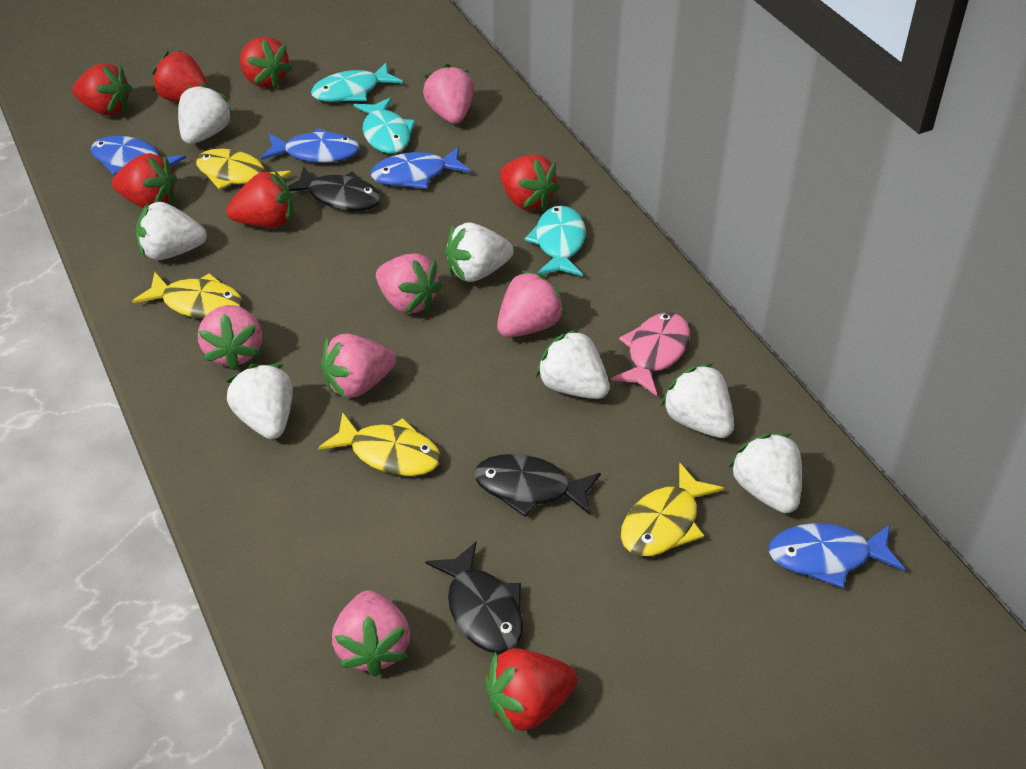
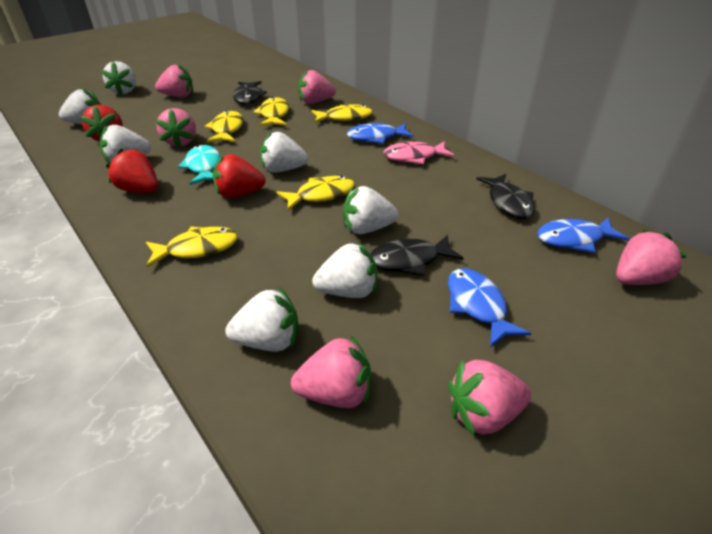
blue fish: 4 -> 3
red strawberry: 7 -> 3
turquoise fish: 3 -> 1
yellow fish: 4 -> 5

